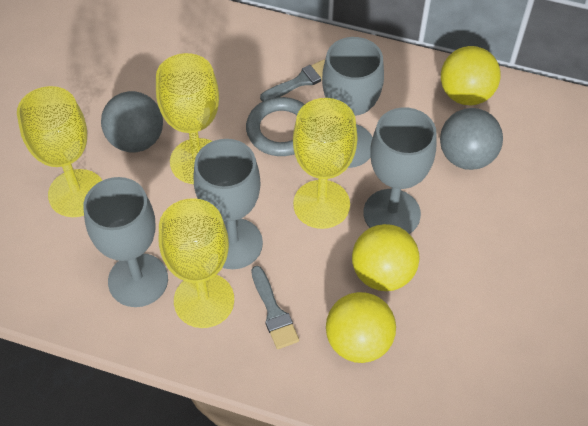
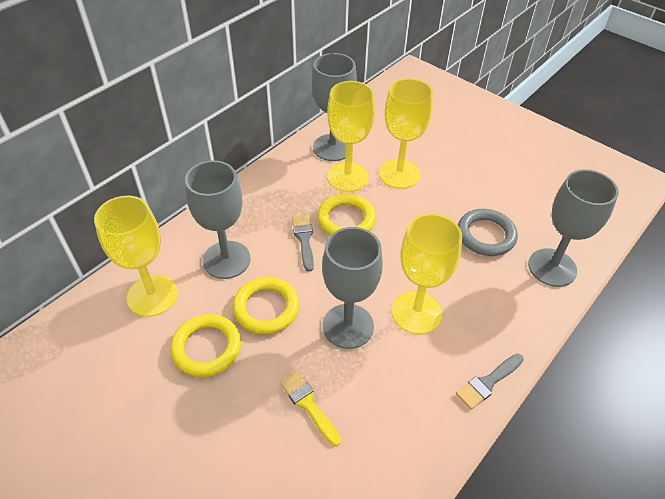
grey ball: 2 -> 0
yellow ball: 3 -> 0
yellow brush: 0 -> 1
yellow ring: 0 -> 3

